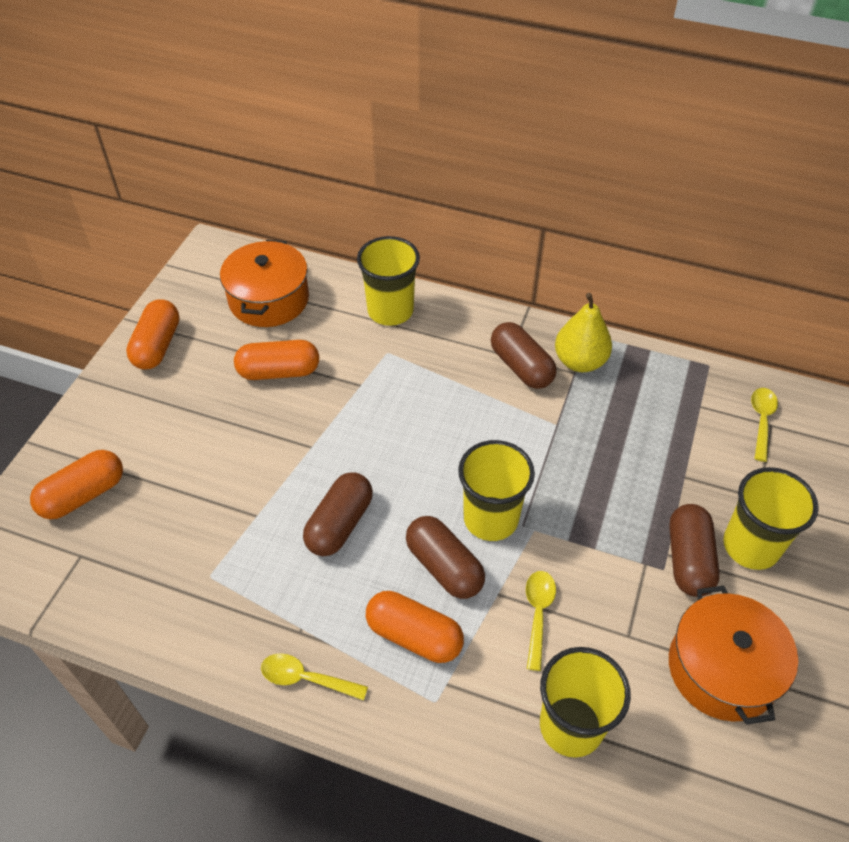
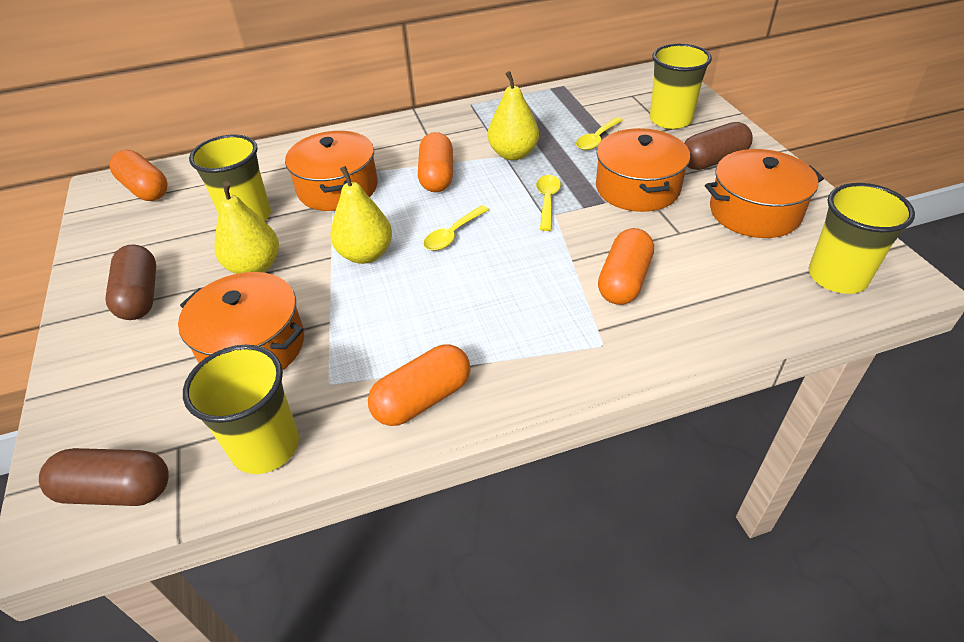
brown capsule: 4 -> 3
orange pot: 2 -> 4
yellow pear: 1 -> 3

